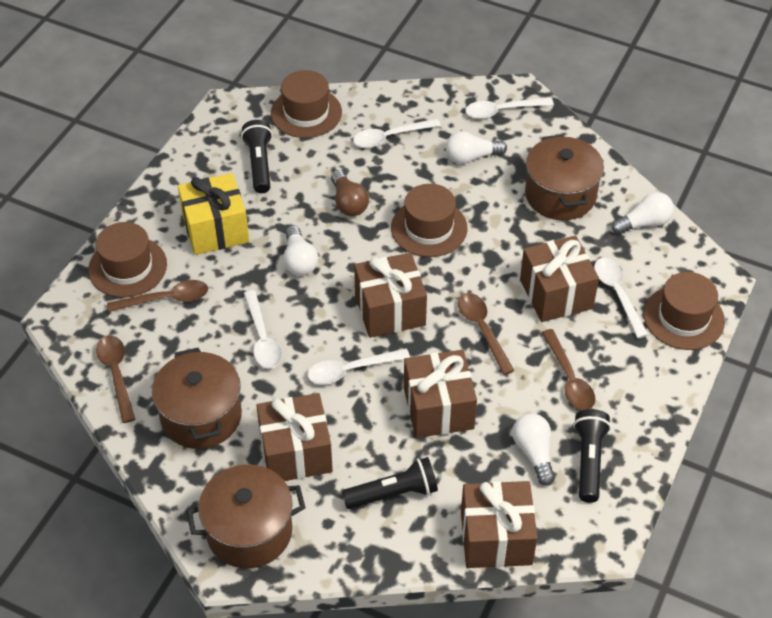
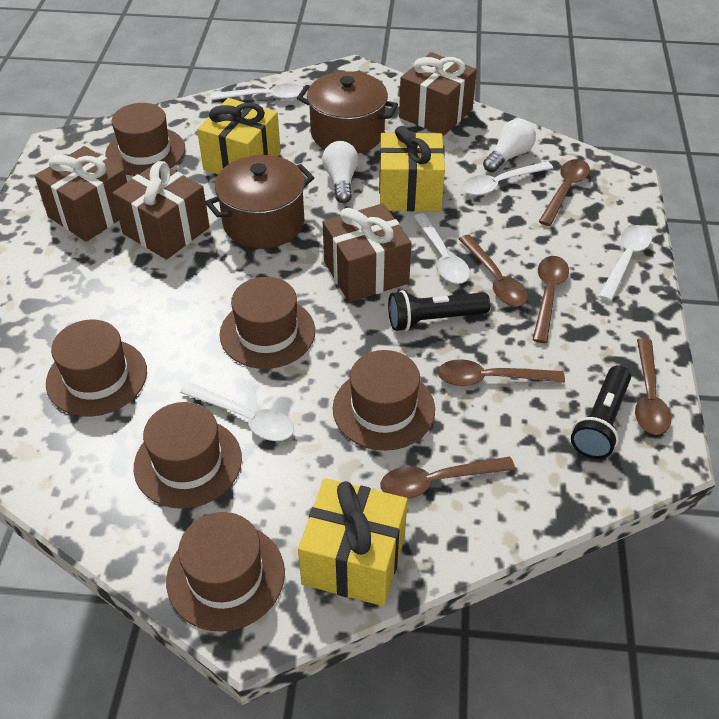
black flashlight: 3 -> 2
brown gift: 5 -> 4
brown hat: 4 -> 6
brown light bulb: 1 -> 0
brown pot: 3 -> 2
brown spoon: 4 -> 6
white light bulb: 4 -> 2
yellow gift: 1 -> 3

